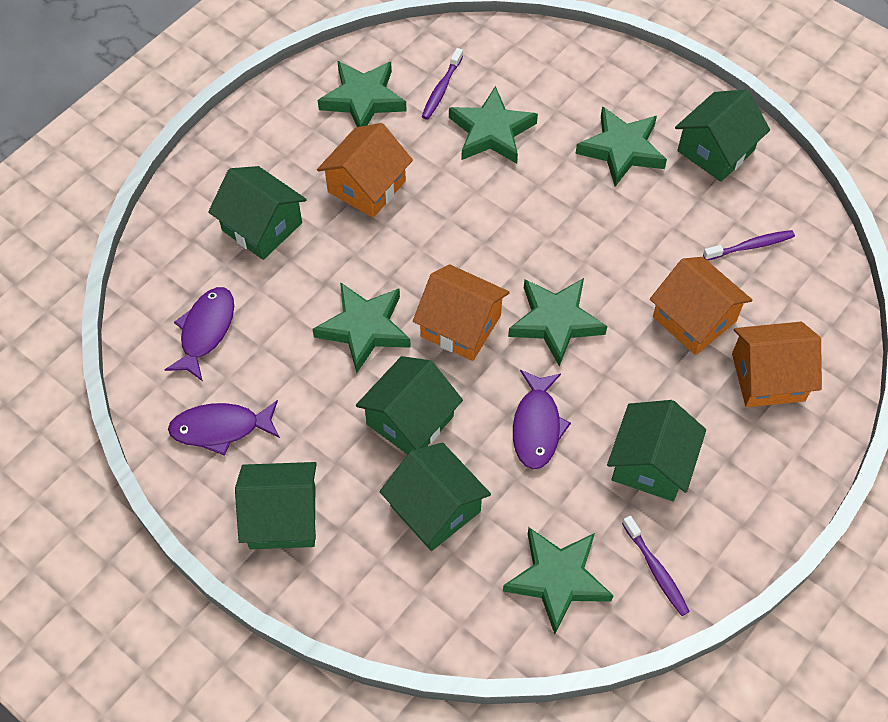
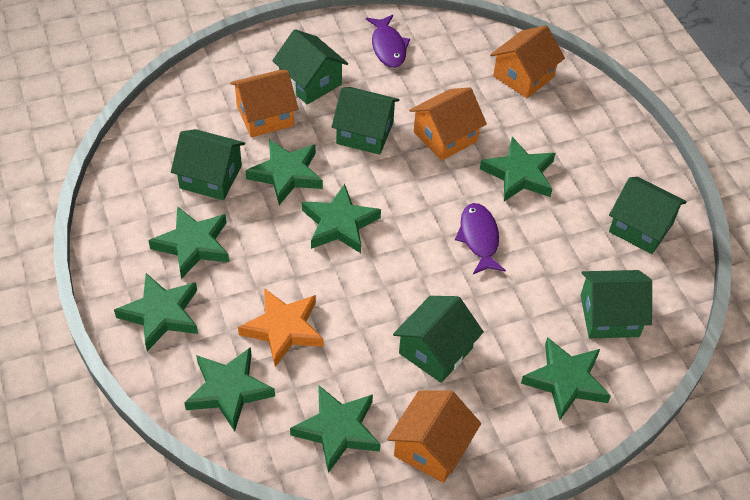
green star: 6 -> 8
orange star: 0 -> 1
purple fish: 3 -> 2
purple toothbrush: 3 -> 0

